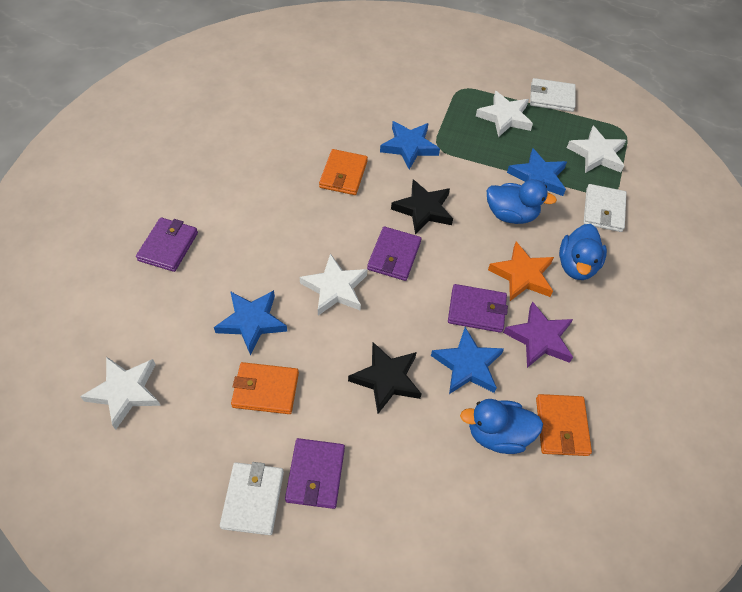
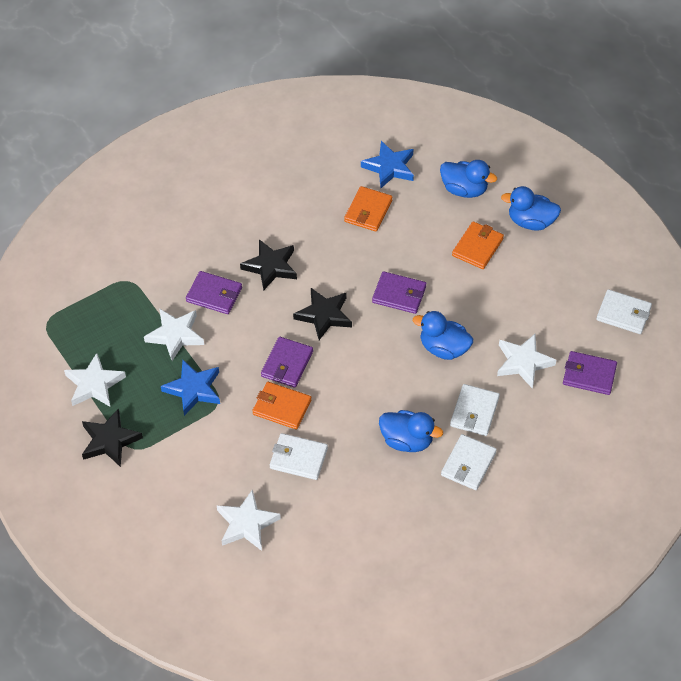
black star: 2 -> 3
blue duck: 3 -> 4
blue star: 4 -> 2
orange star: 1 -> 0
purple star: 1 -> 0
white wallet: 3 -> 4

